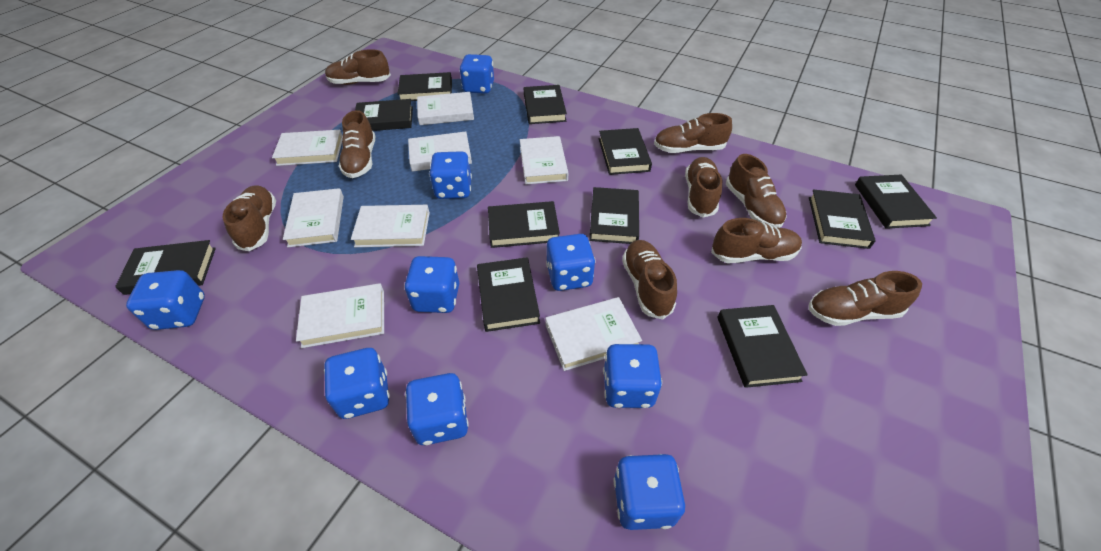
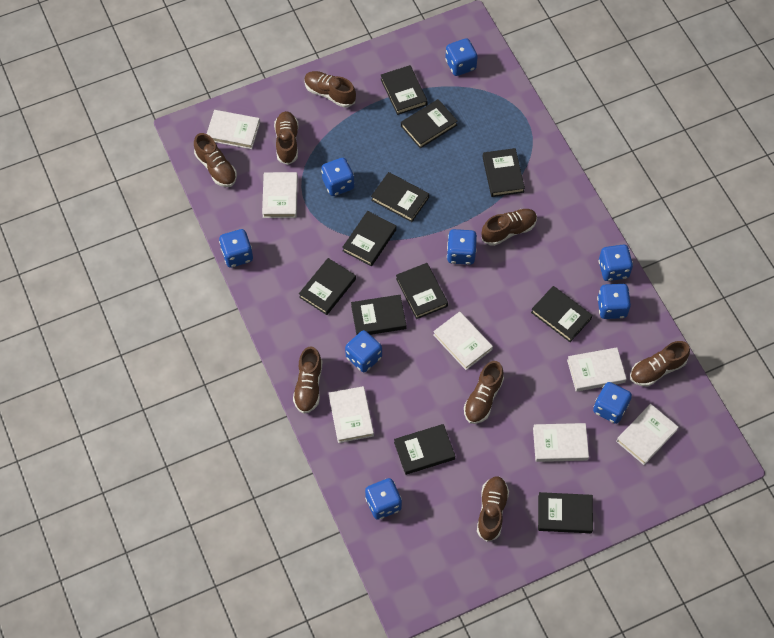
brown shoe: 9 -> 8
white book: 8 -> 7

